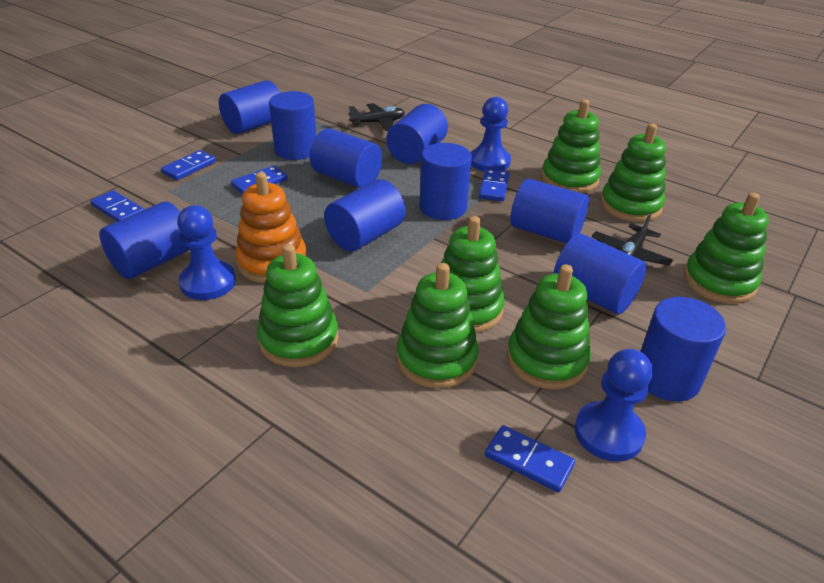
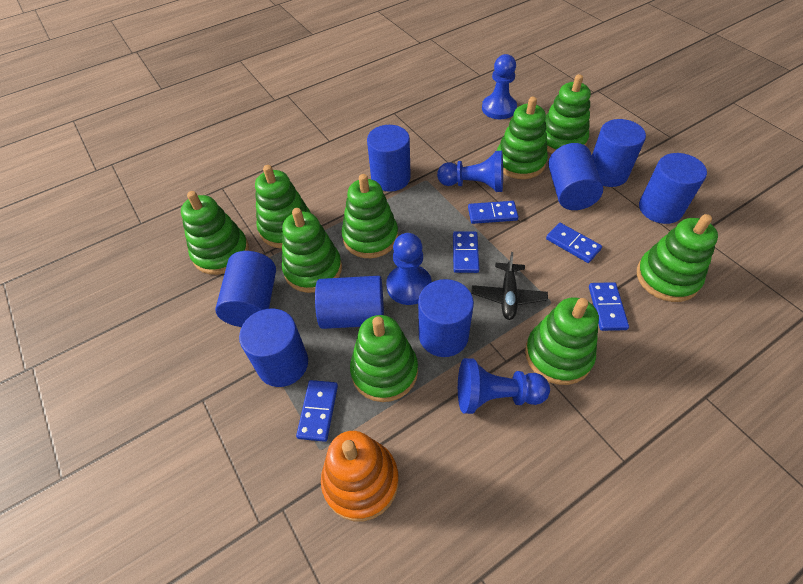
black plane: 2 -> 1
blue cylinder: 10 -> 8
blue pawn: 3 -> 4
green stacking toy: 7 -> 9

